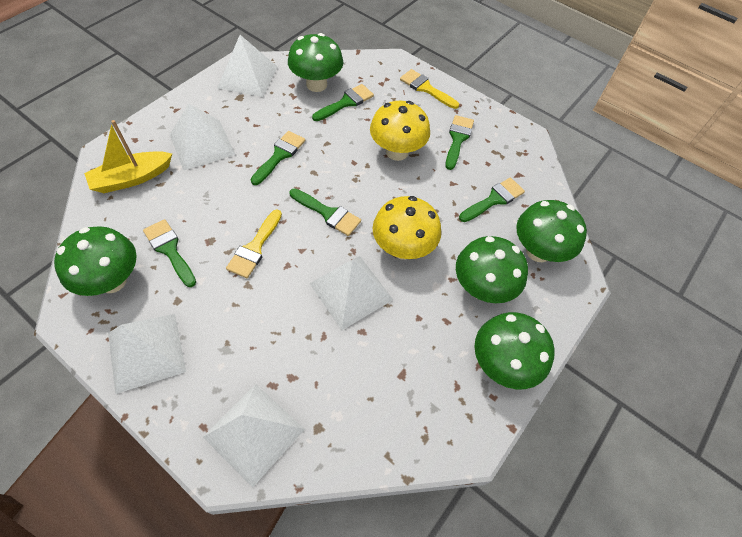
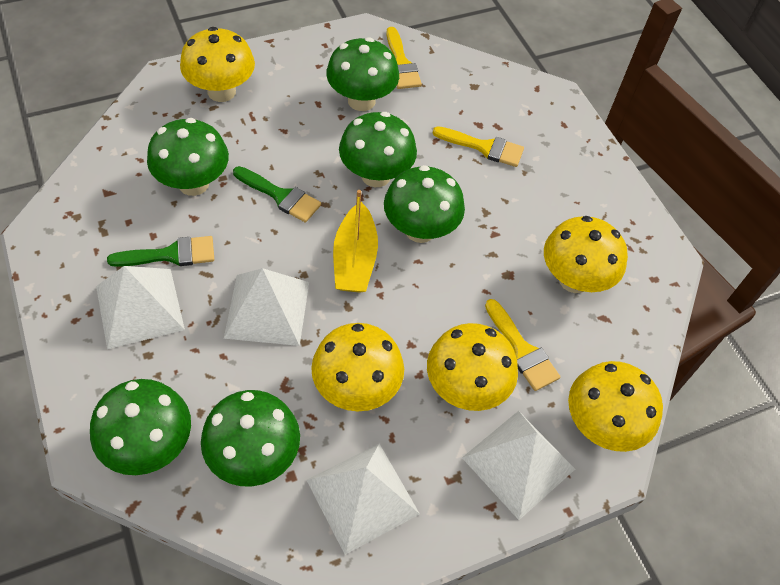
green brush: 6 -> 2
green mushroom: 5 -> 6
white pyramid: 5 -> 4
yellow brush: 2 -> 3
yellow mushroom: 2 -> 5

